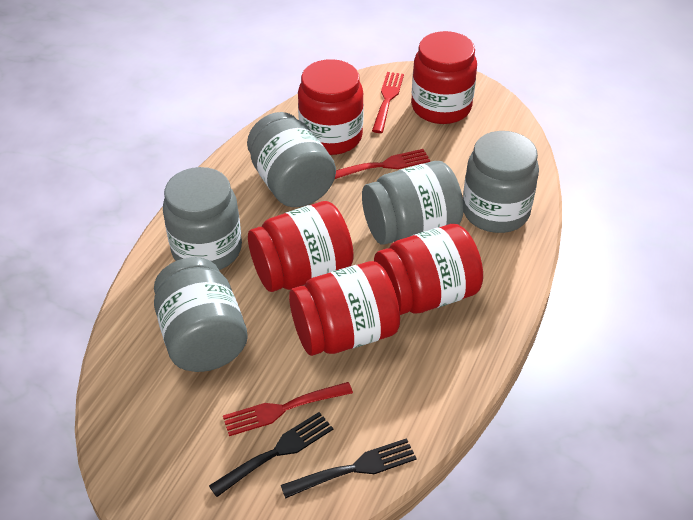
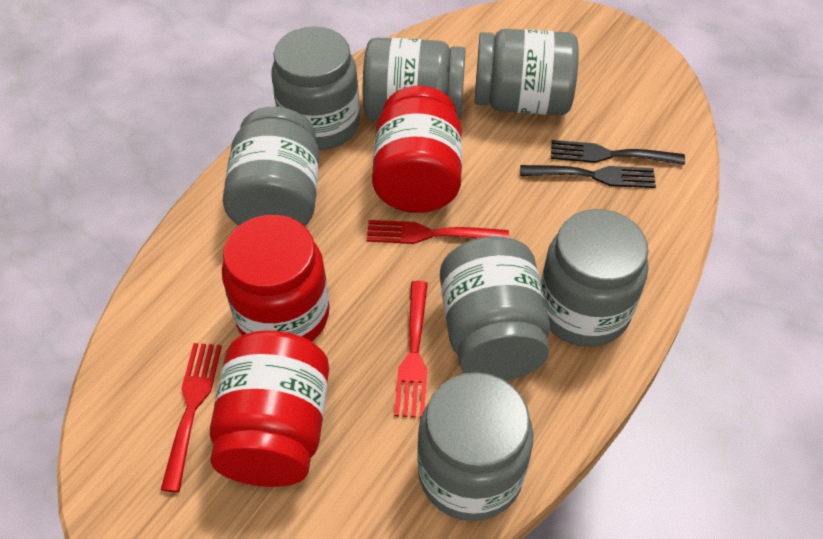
grey jar: 5 -> 7
red jar: 5 -> 3

